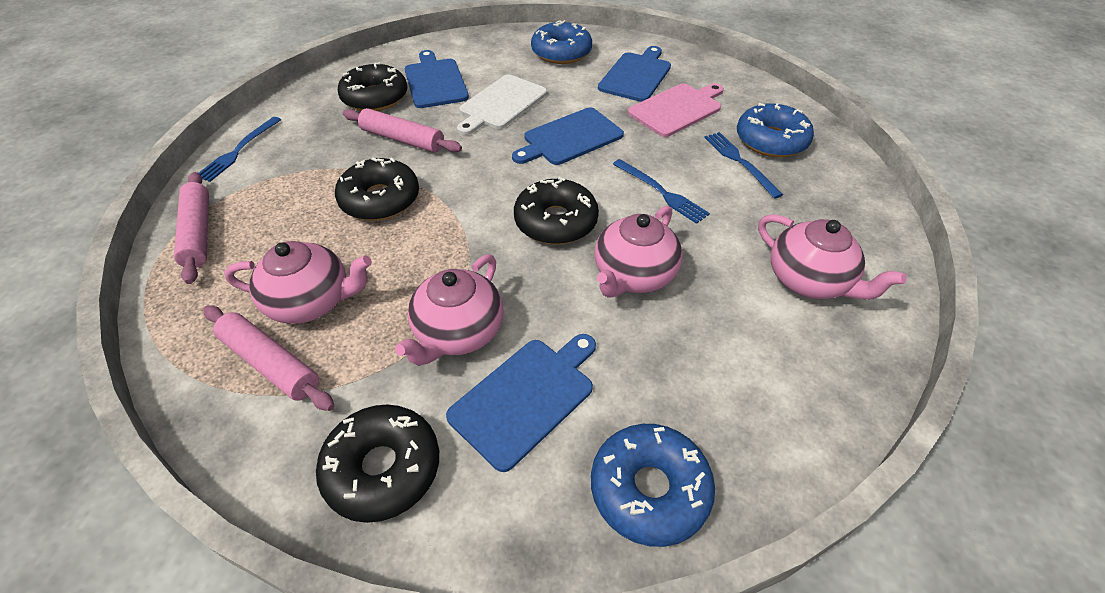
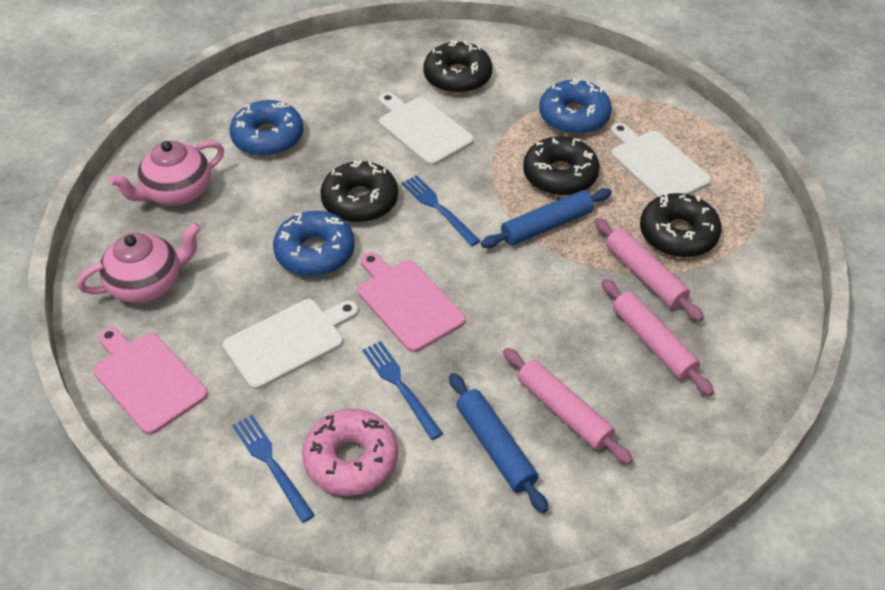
blue cutting board: 4 -> 0
blue rolling pin: 0 -> 2
pink cutting board: 1 -> 2
pink donut: 0 -> 1
pink teapot: 4 -> 2
white cutting board: 1 -> 3

